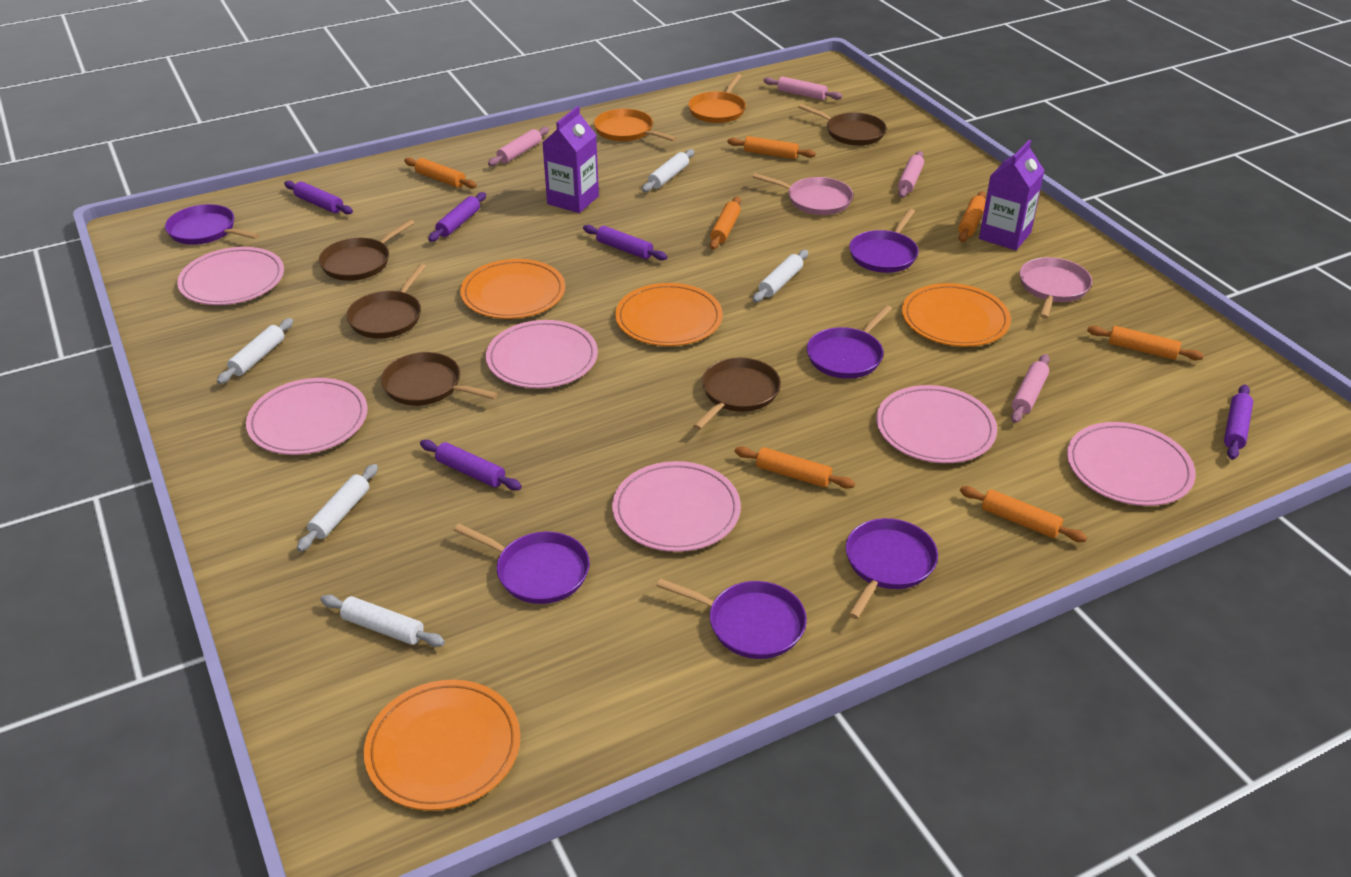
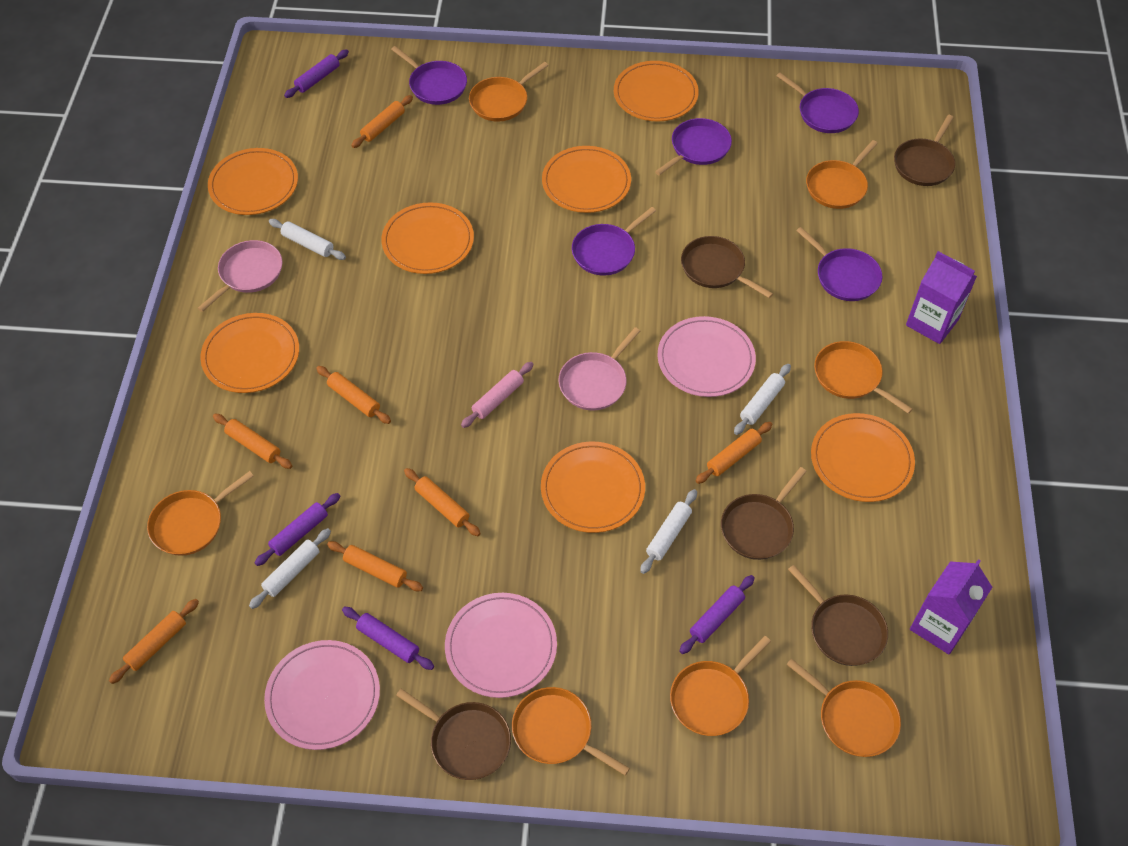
orange pan: 2 -> 7
orange plate: 4 -> 7
pink plate: 6 -> 3
pink rolling pin: 4 -> 1
purple pan: 6 -> 5
purple rolling pin: 5 -> 4
white rolling pin: 5 -> 4

